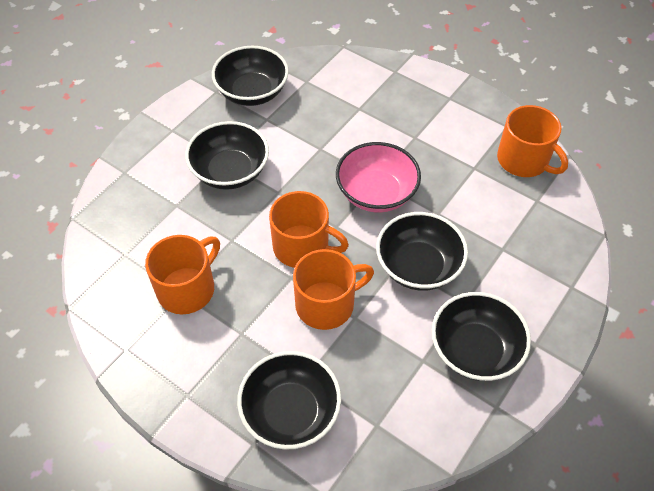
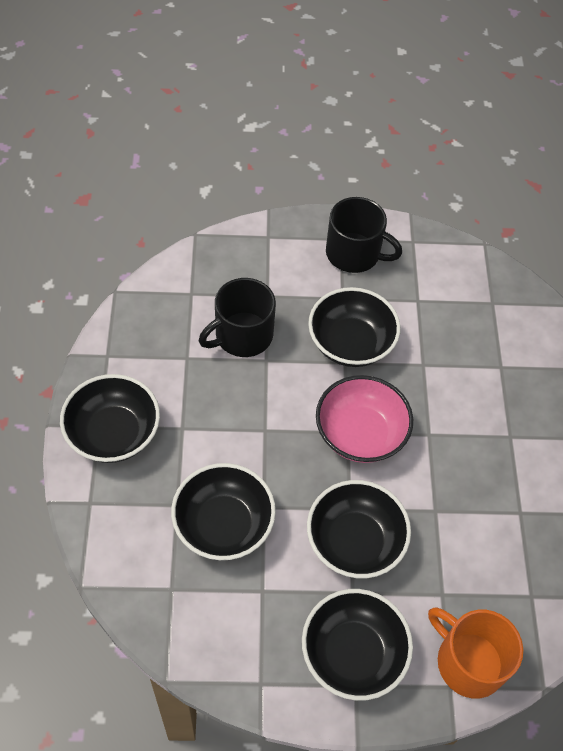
black mug: 0 -> 2
orange mug: 4 -> 1

